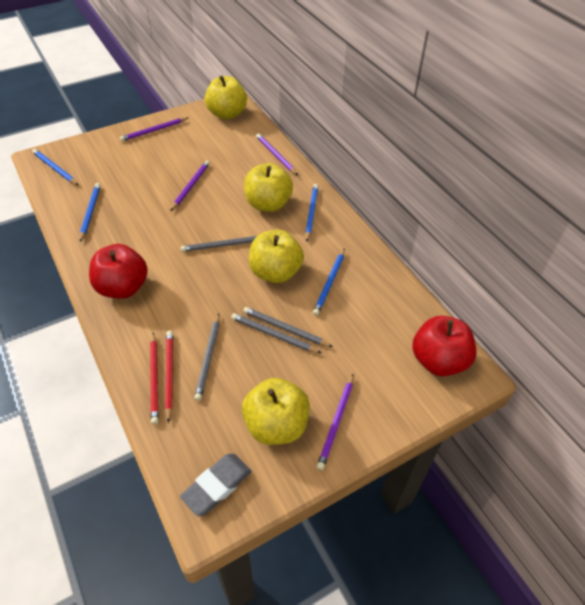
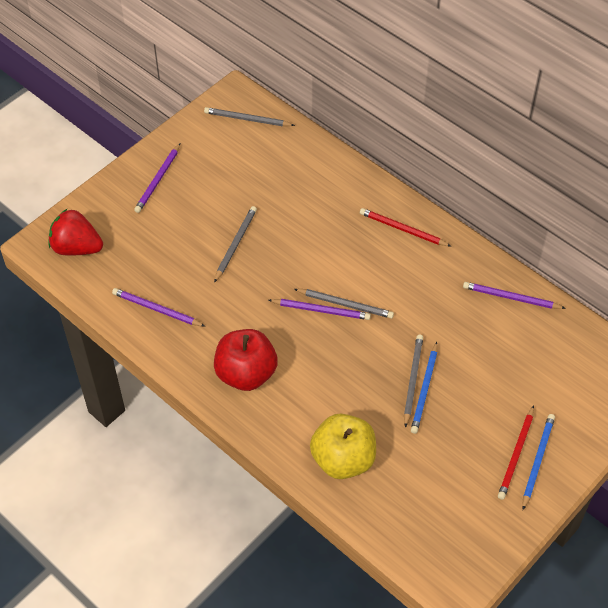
blue pencil: 4 -> 2
grey eraser: 1 -> 0
red apple: 2 -> 1
red strawberry: 0 -> 1
yellow apple: 4 -> 1

